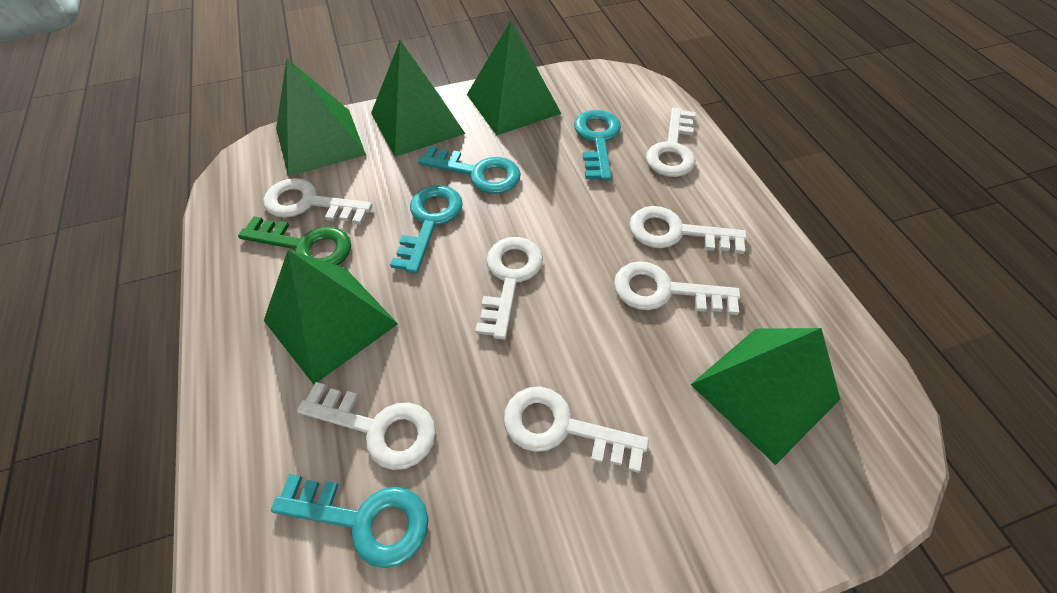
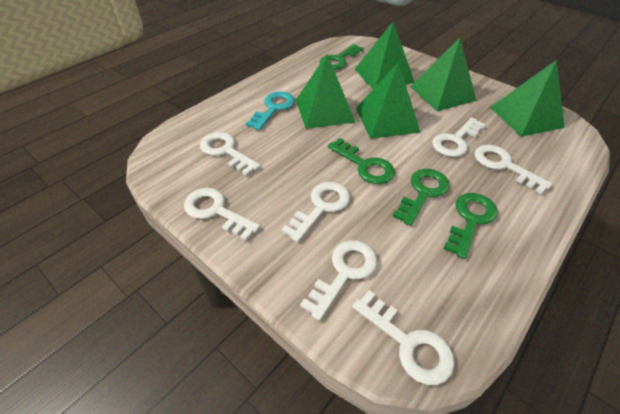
green key: 1 -> 4
turquoise key: 4 -> 1

